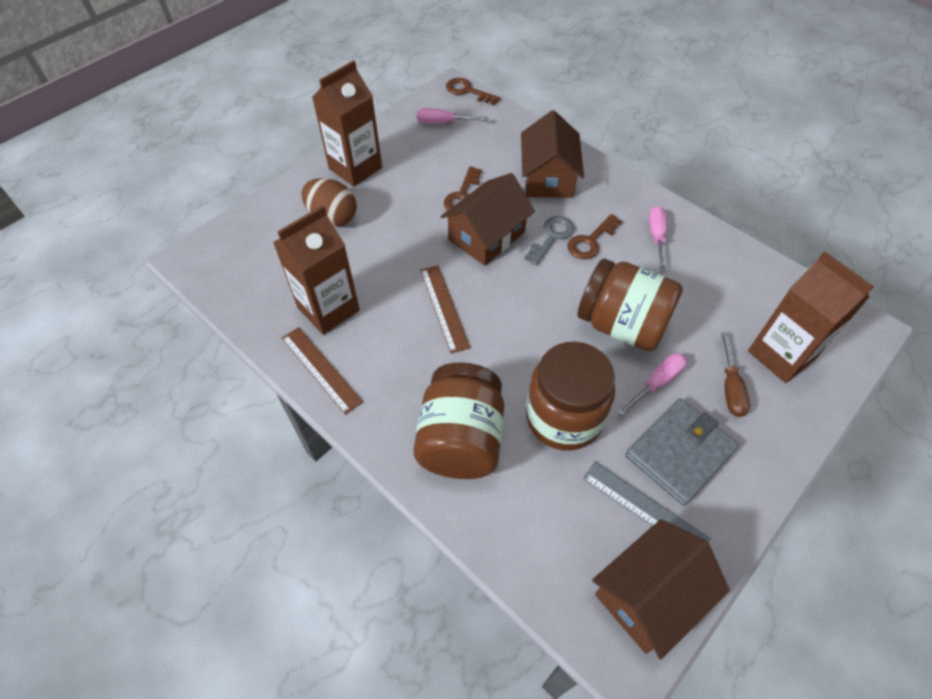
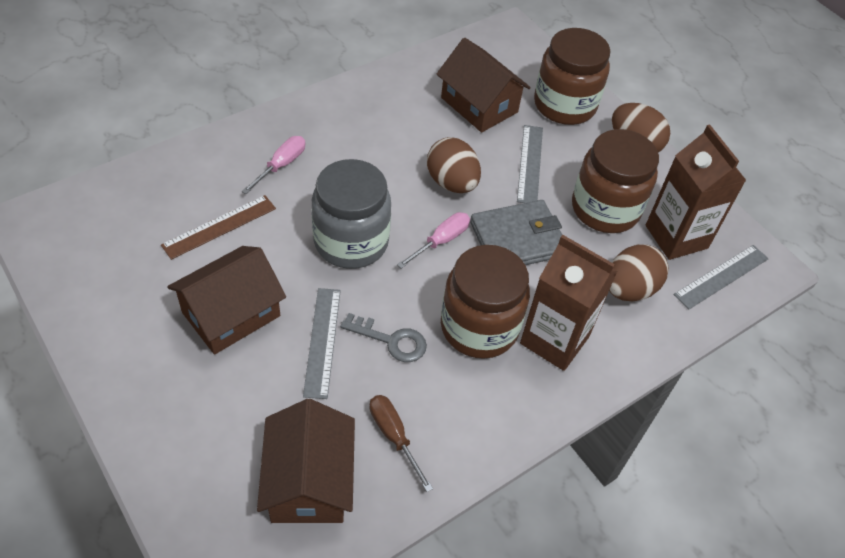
brown carton: 3 -> 2
brown egg: 1 -> 3
brown key: 3 -> 0
brown ruler: 2 -> 1
grey jar: 0 -> 1
grey ruler: 1 -> 3
pink screwdriver: 3 -> 2

